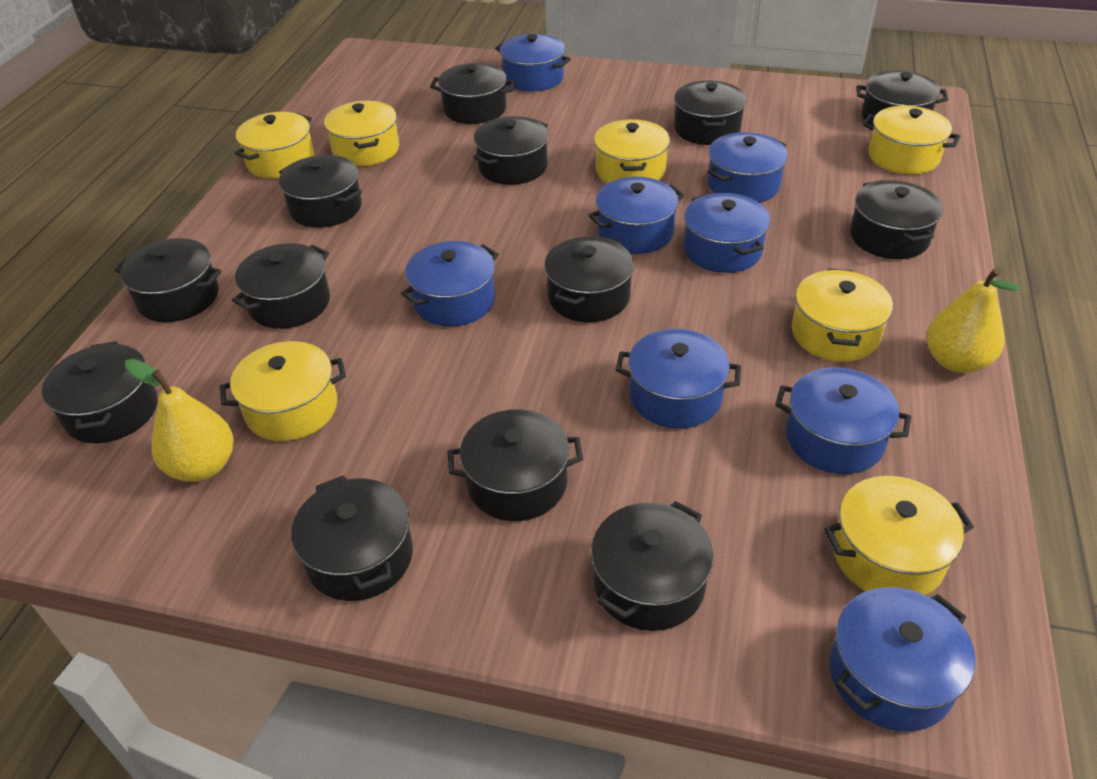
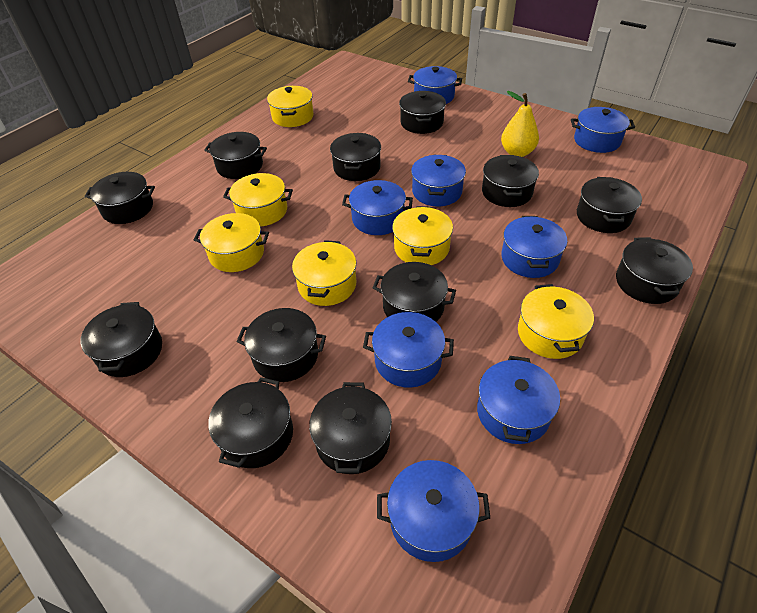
black pot: 13 -> 12
yellow pear: 2 -> 1
yellow pot: 7 -> 6

